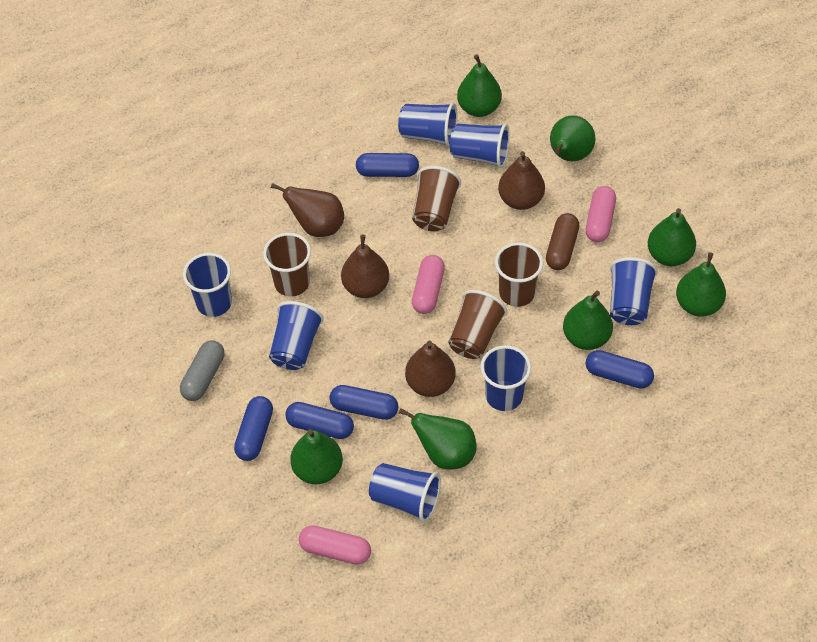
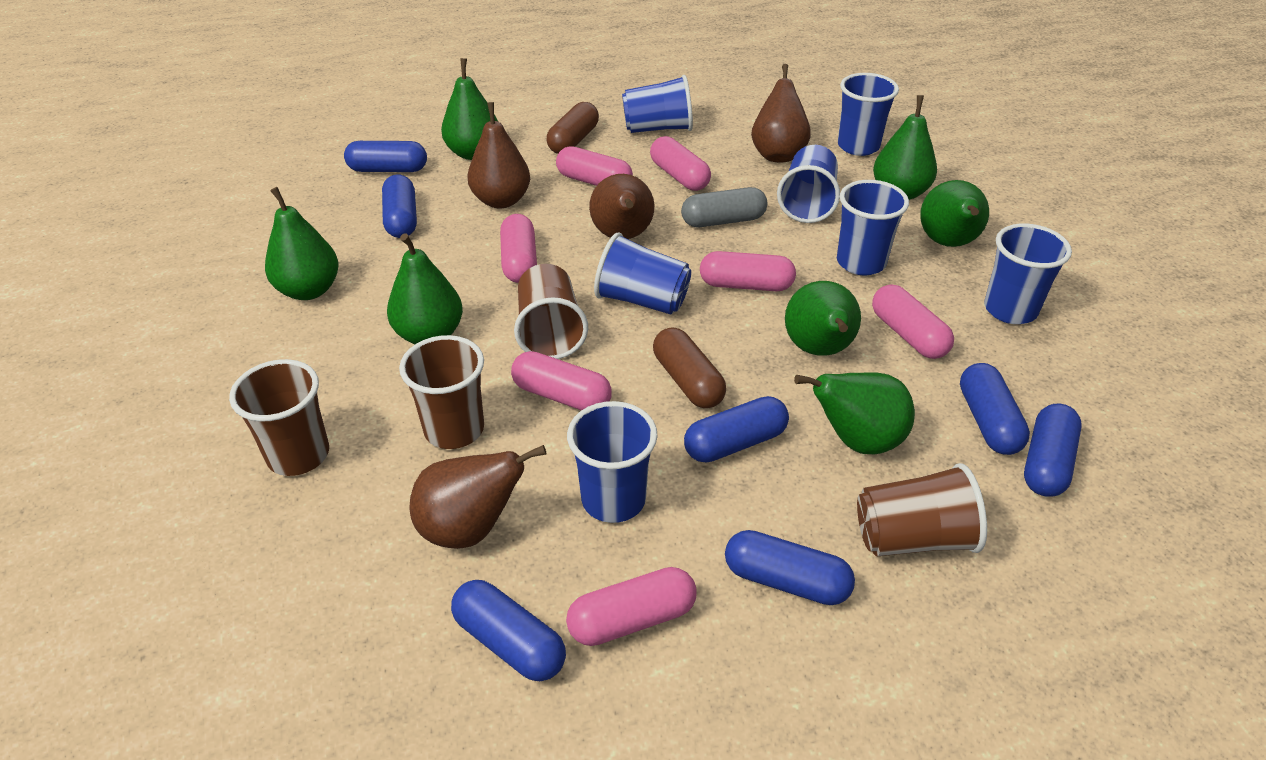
blue capsule: 5 -> 7
brown capsule: 1 -> 2
pink capsule: 3 -> 7

